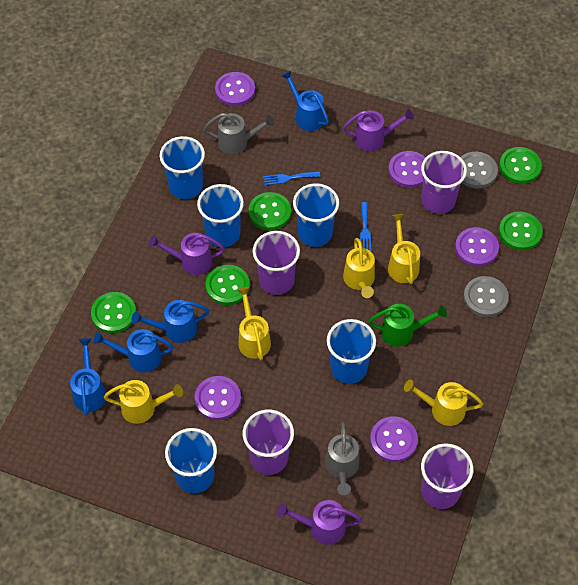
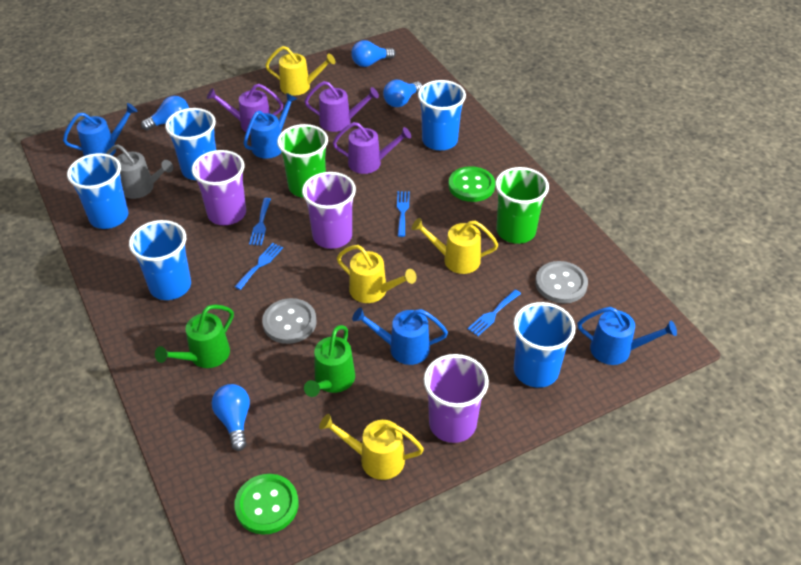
blue fork: 2 -> 4
blue light bulb: 0 -> 4
green button: 5 -> 2
green cup: 0 -> 2
green watering can: 1 -> 2
grey watering can: 2 -> 1
purple button: 5 -> 0
purple cup: 4 -> 3
yellow watering can: 5 -> 4

